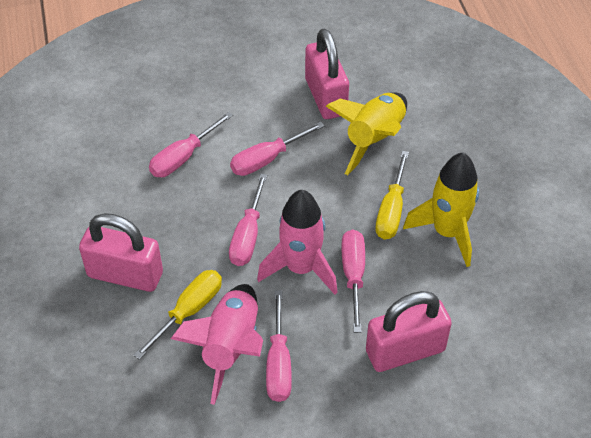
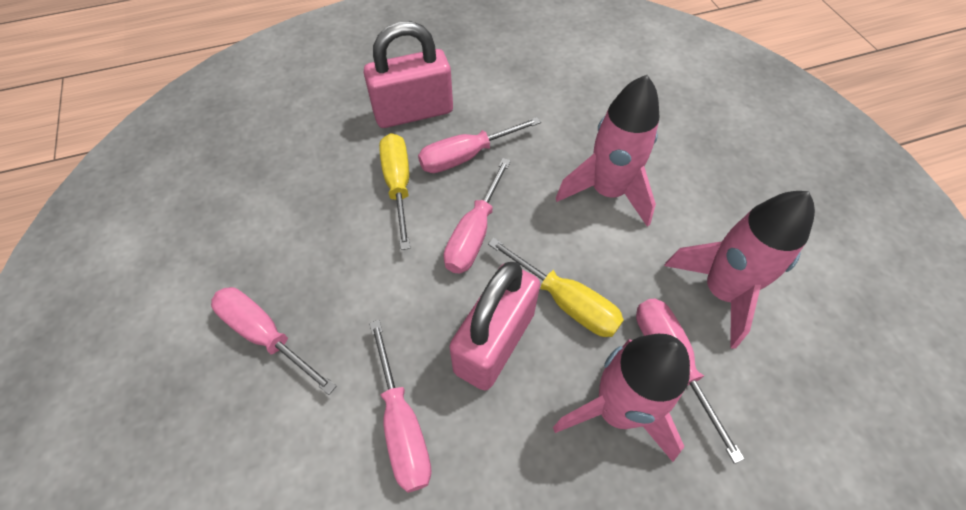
pink padlock: 3 -> 2
pink rocket: 2 -> 3
yellow rocket: 2 -> 0

